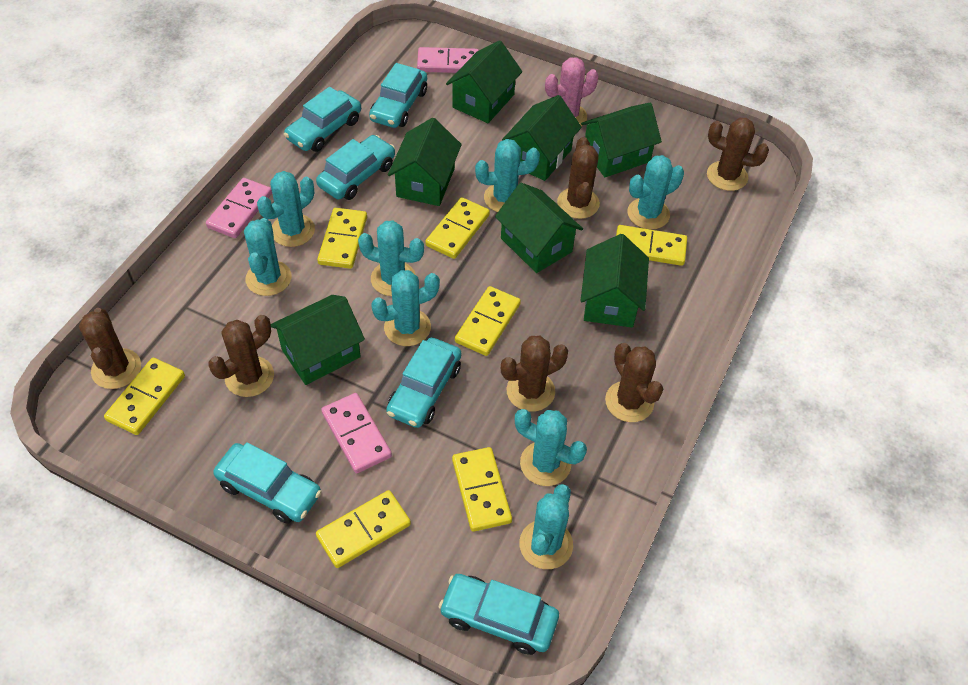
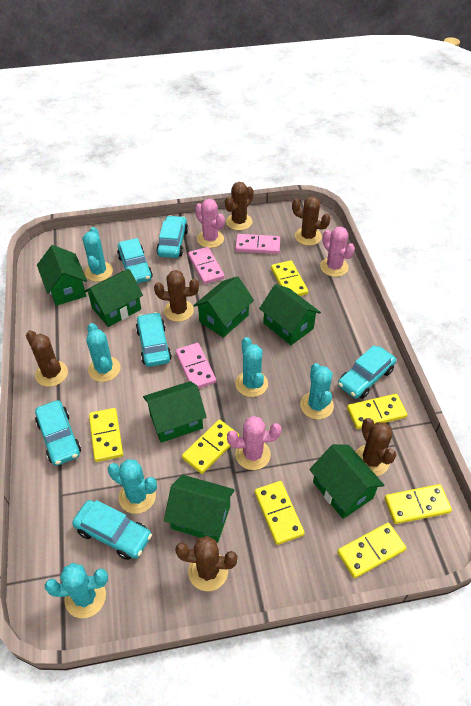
pink cactus: 1 -> 3
turquoise cactus: 8 -> 6

